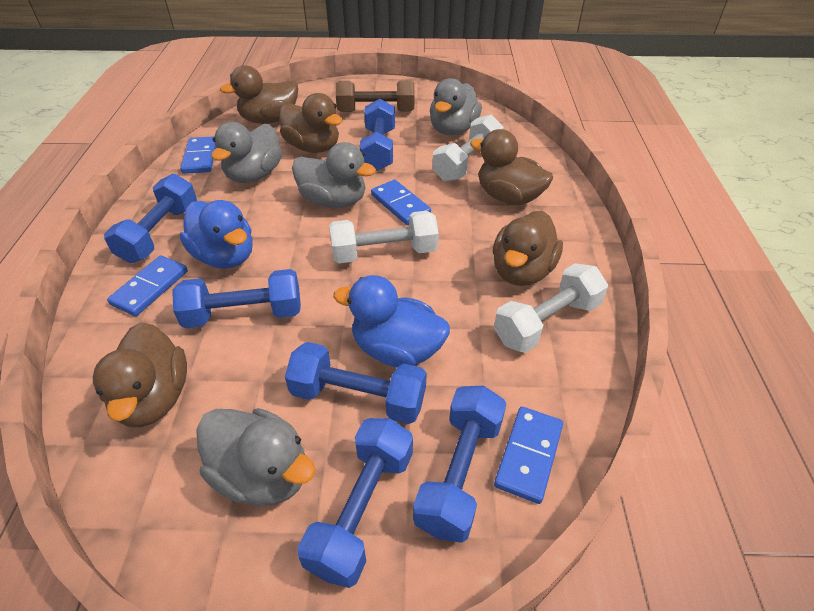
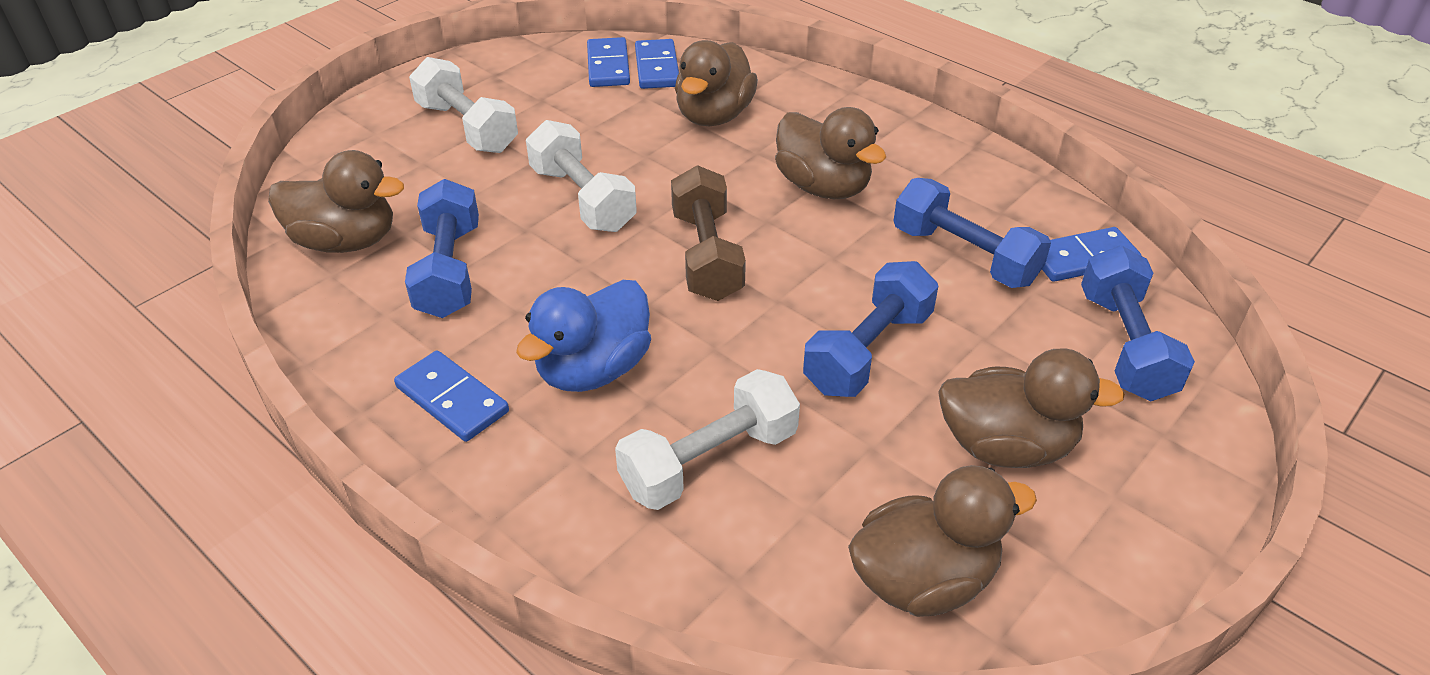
blue duck: 2 -> 1
blue dumbbell: 6 -> 4
grey duck: 4 -> 0

